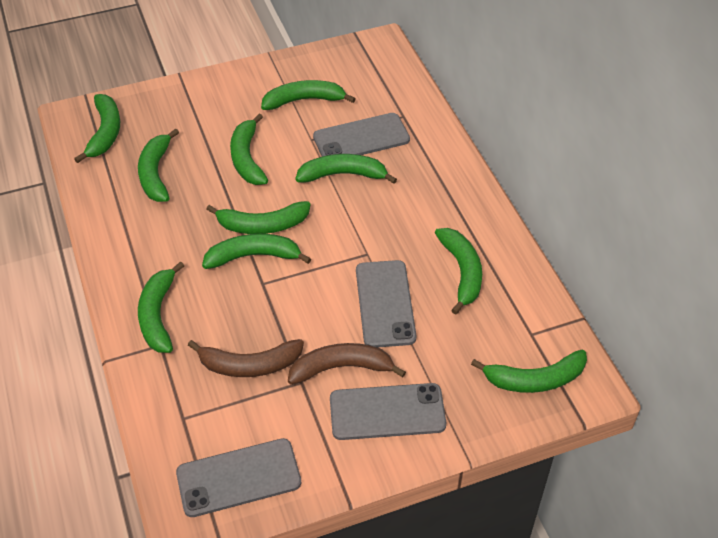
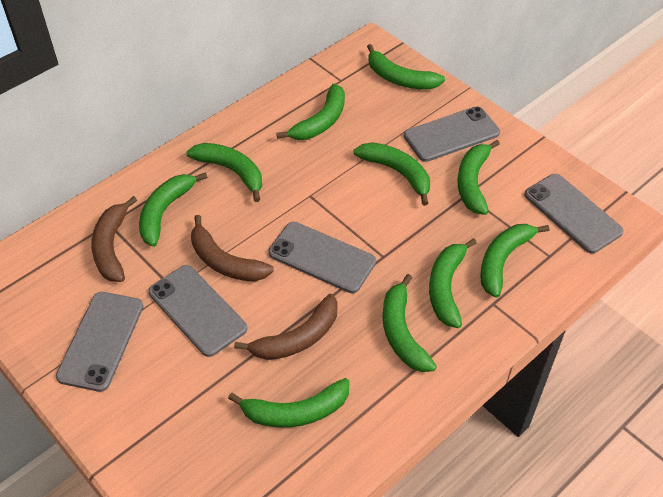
brown banana: 2 -> 3
grey phone: 4 -> 5

